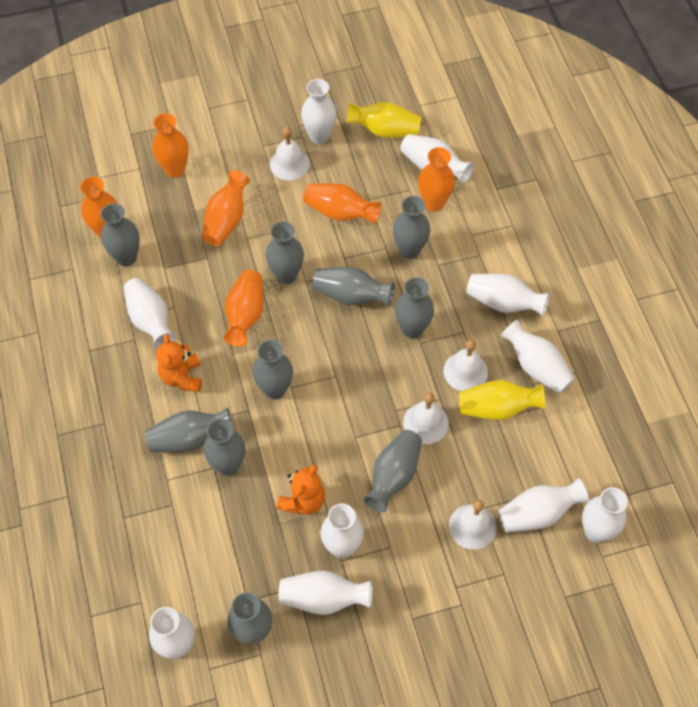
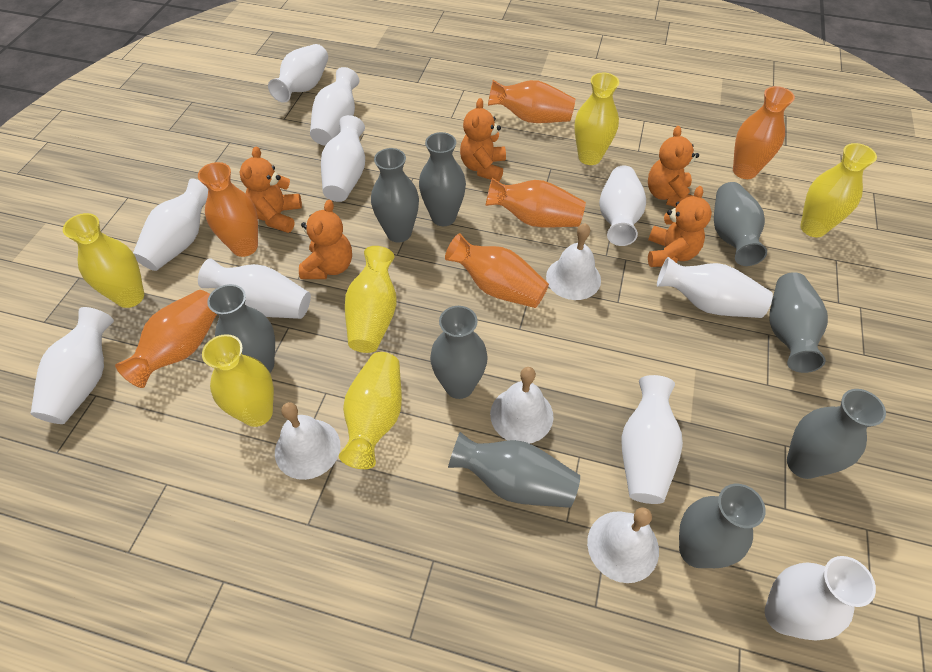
grey vase: 10 -> 9
orange teddy bear: 2 -> 5
yellow vase: 2 -> 6

